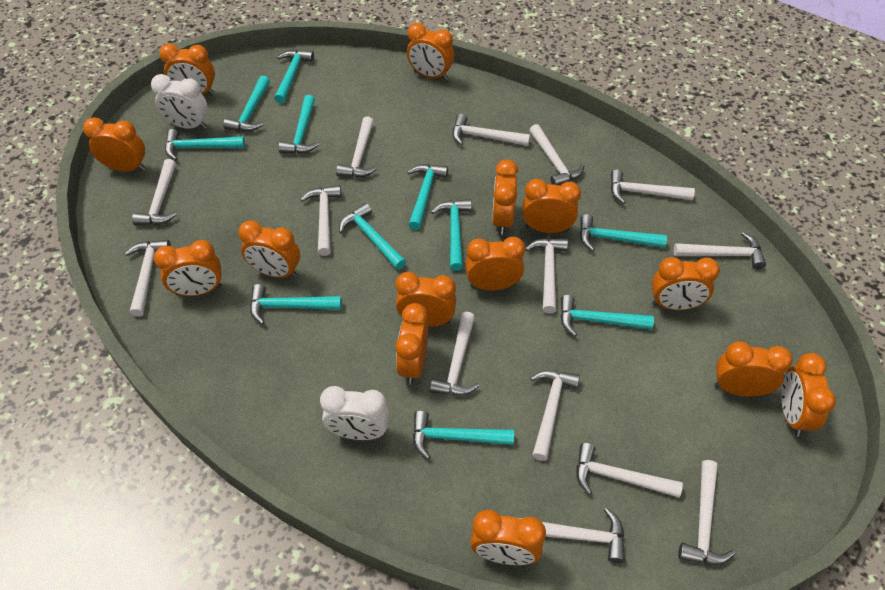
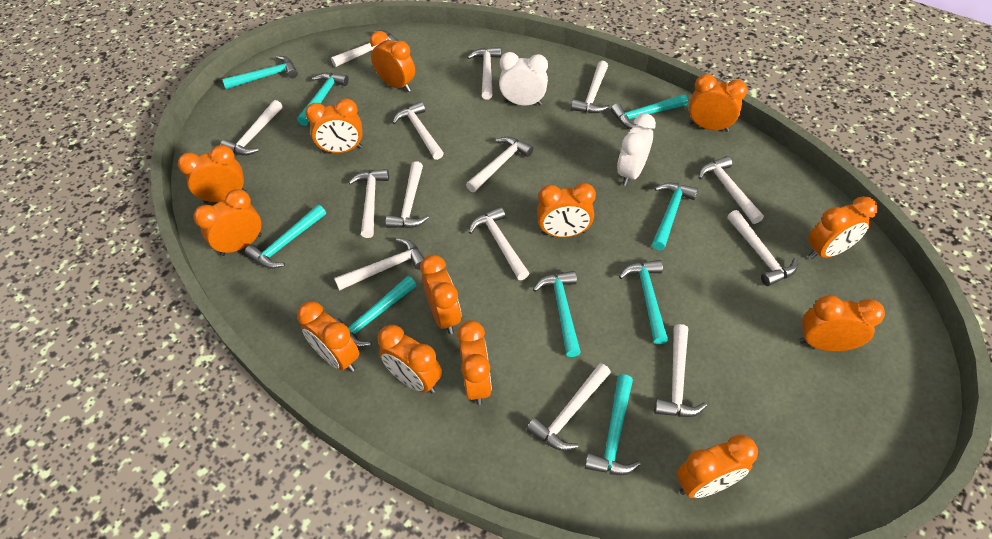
orange clock: 14 -> 13
turquoise hammer: 11 -> 9

